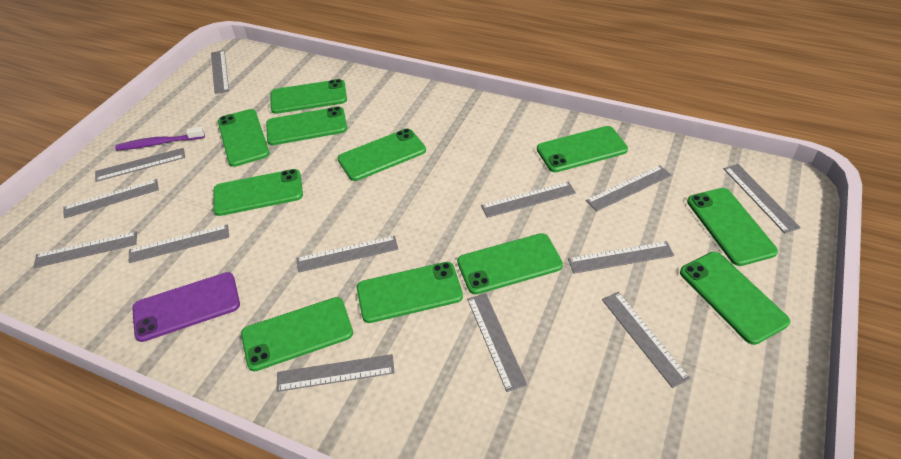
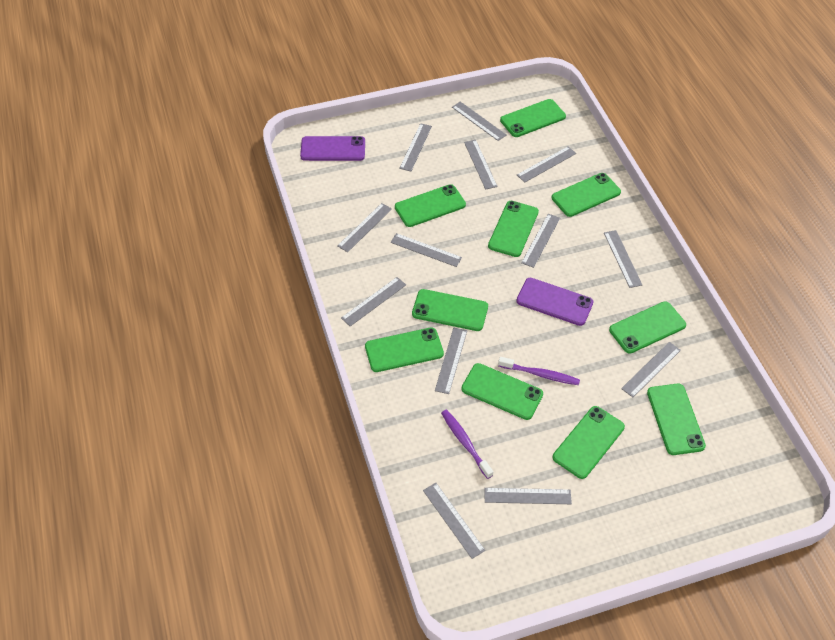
green phone: 11 -> 10
purple phone: 1 -> 2
purple toothbrush: 1 -> 2

